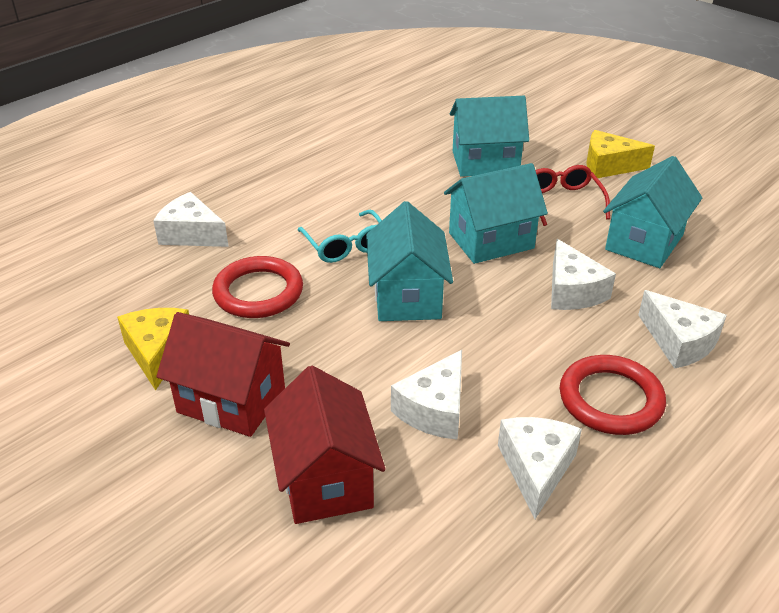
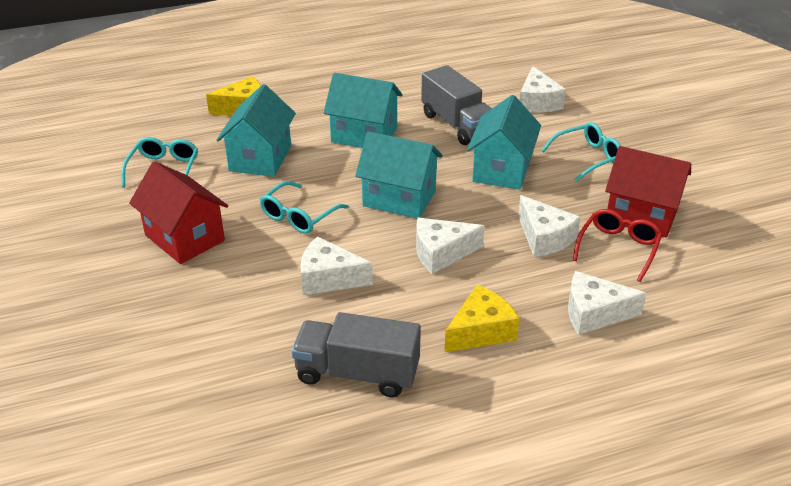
grey truck: 0 -> 2
red ring: 2 -> 0
turquoise glasses: 1 -> 3

